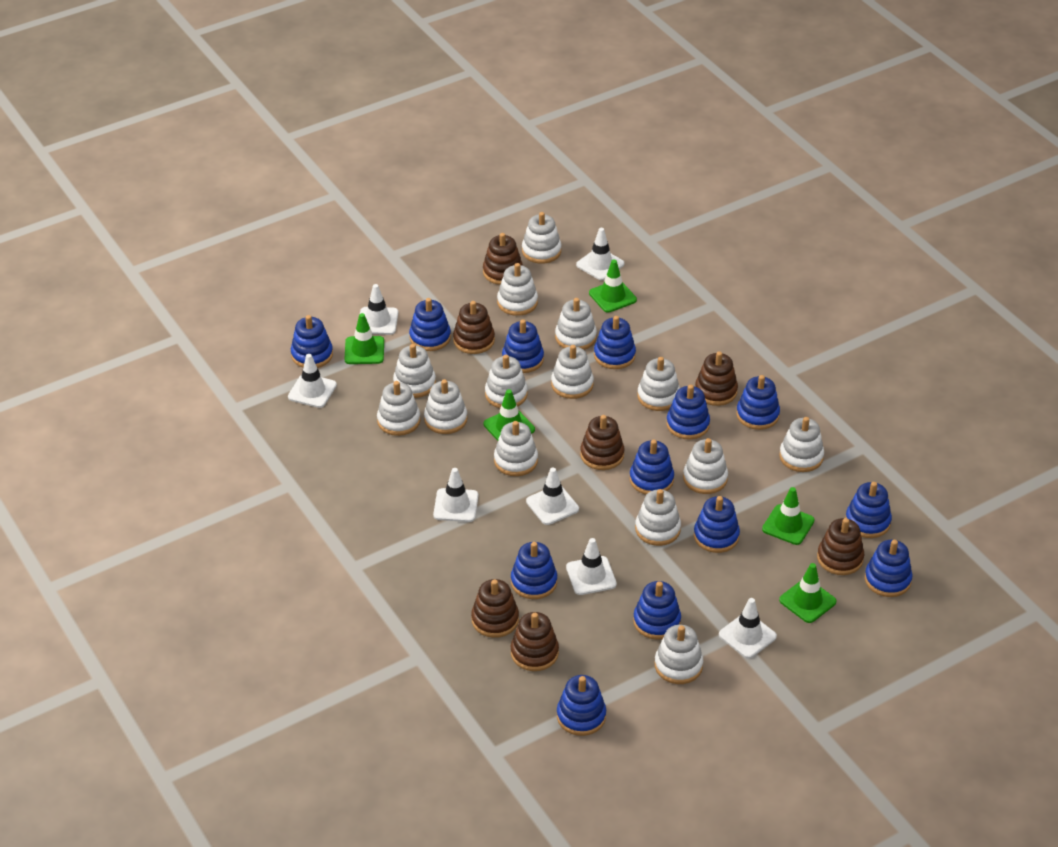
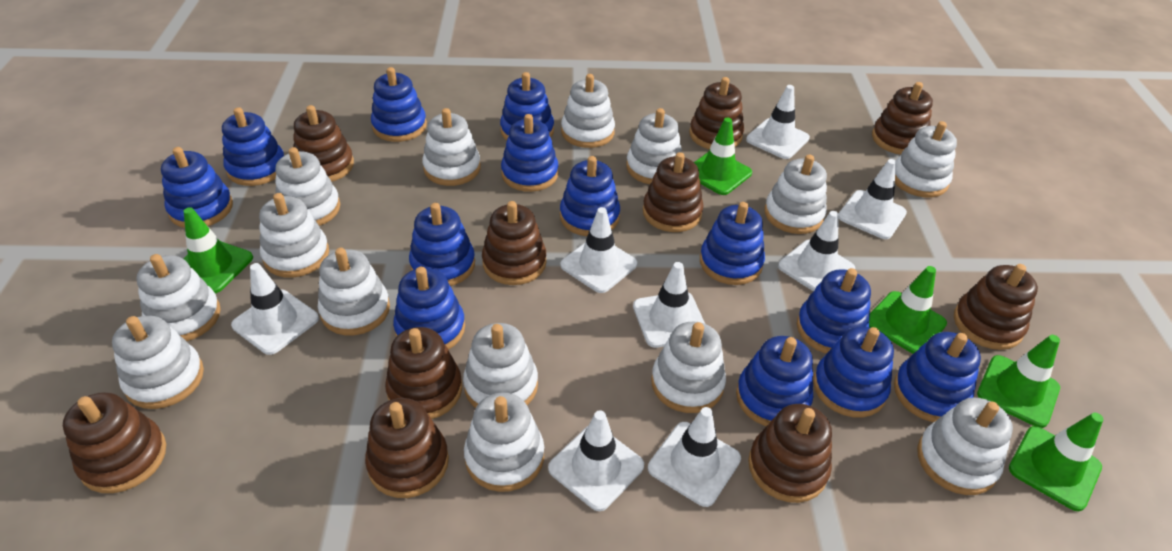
brown stacking toy: 7 -> 10
white traffic cone: 7 -> 8

